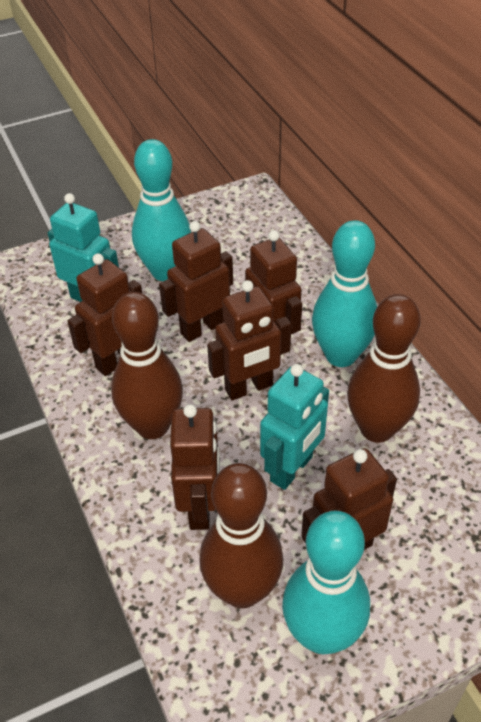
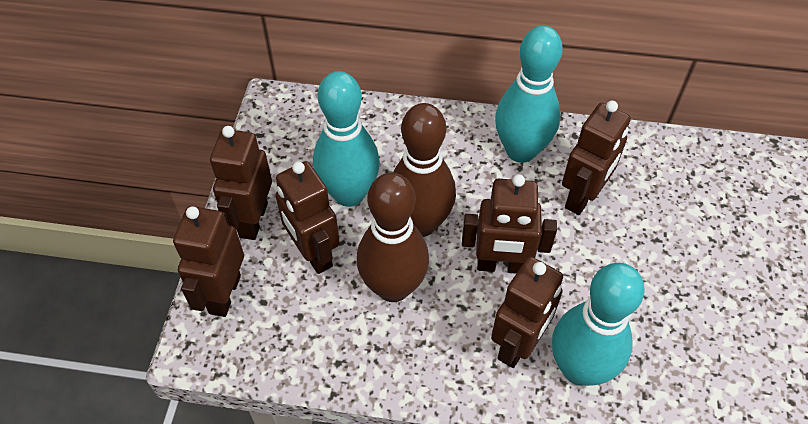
brown bowling pin: 3 -> 2
turquoise robot: 2 -> 0

